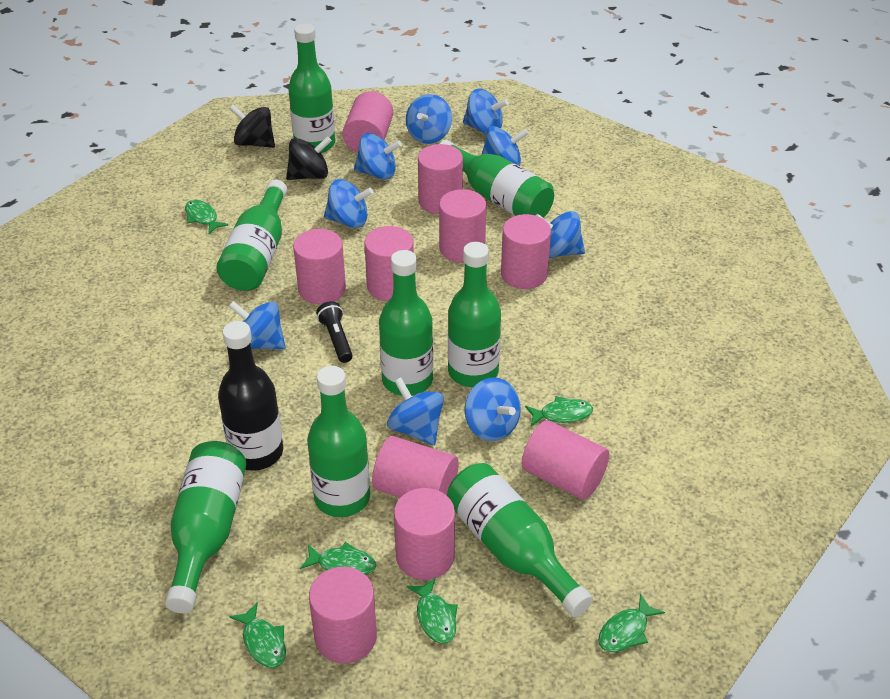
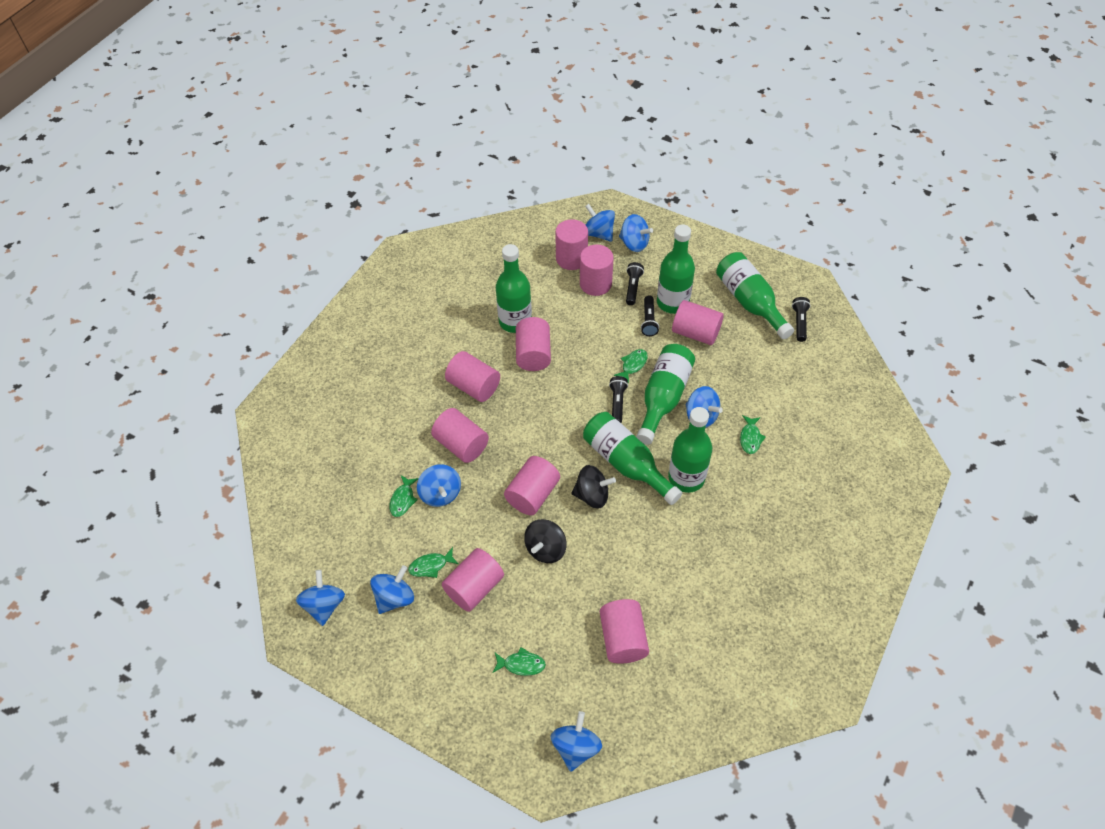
black bottle: 1 -> 0
black flashlight: 1 -> 4
blue spinning top: 9 -> 7
green bottle: 8 -> 6
green fish: 6 -> 5
pink cylinder: 10 -> 9

